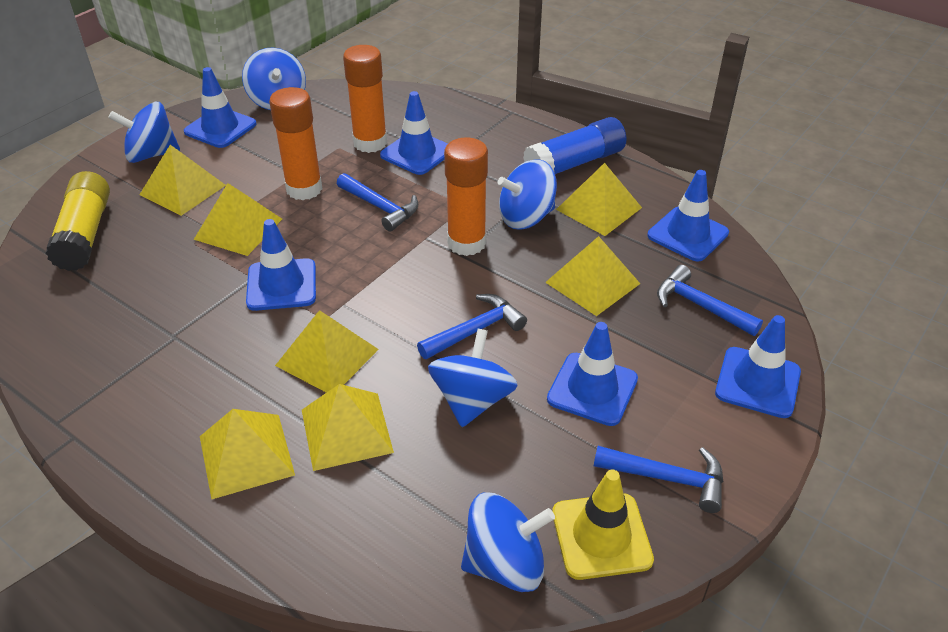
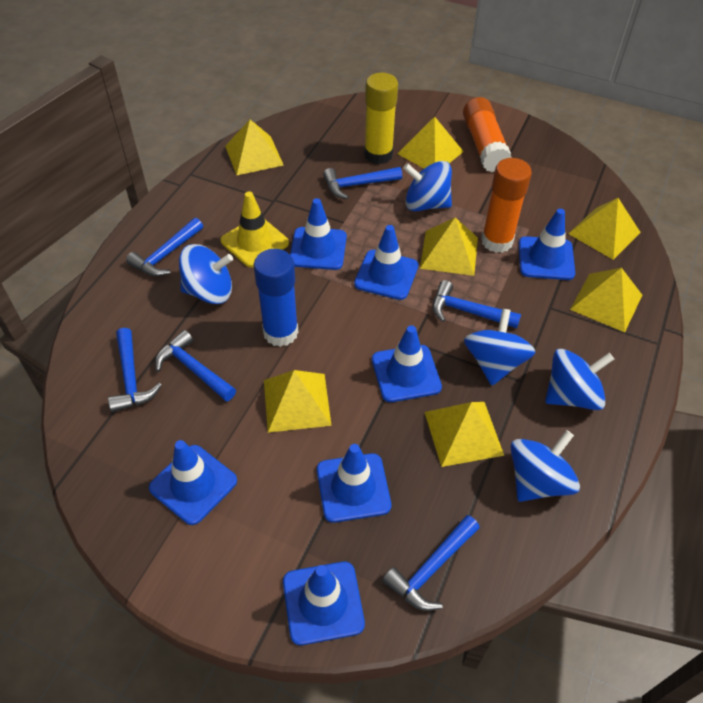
blue hammer: 4 -> 6
blue traffic cone: 6 -> 7
orange glue stick: 3 -> 2

